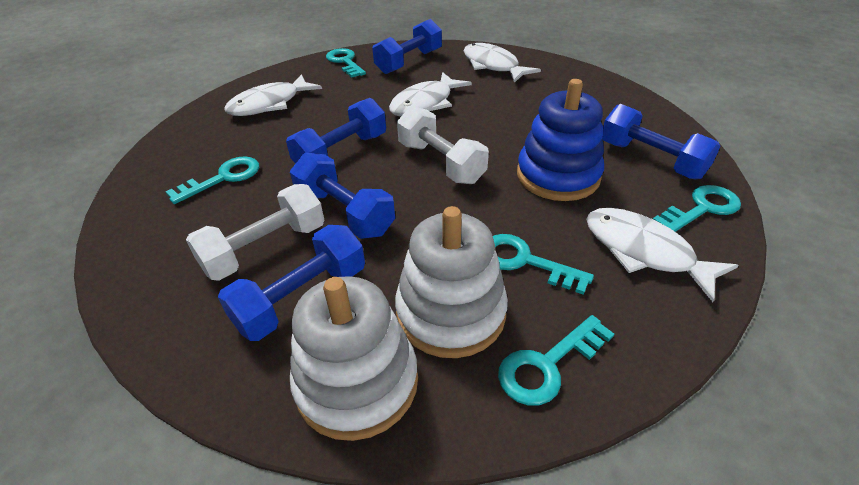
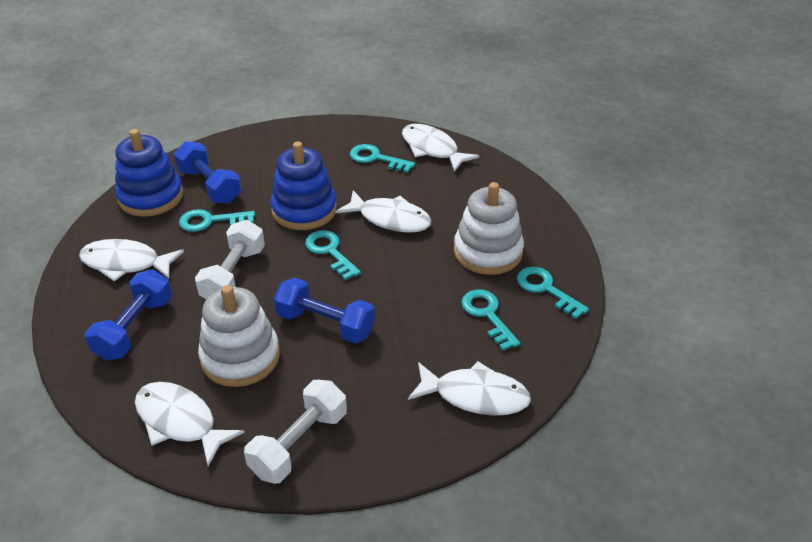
blue dumbbell: 5 -> 3
blue stacking toy: 1 -> 2
white fish: 4 -> 5

